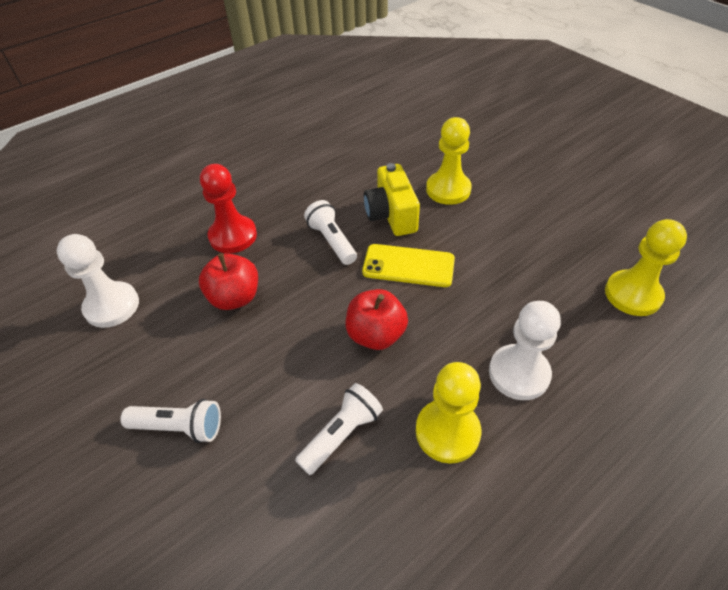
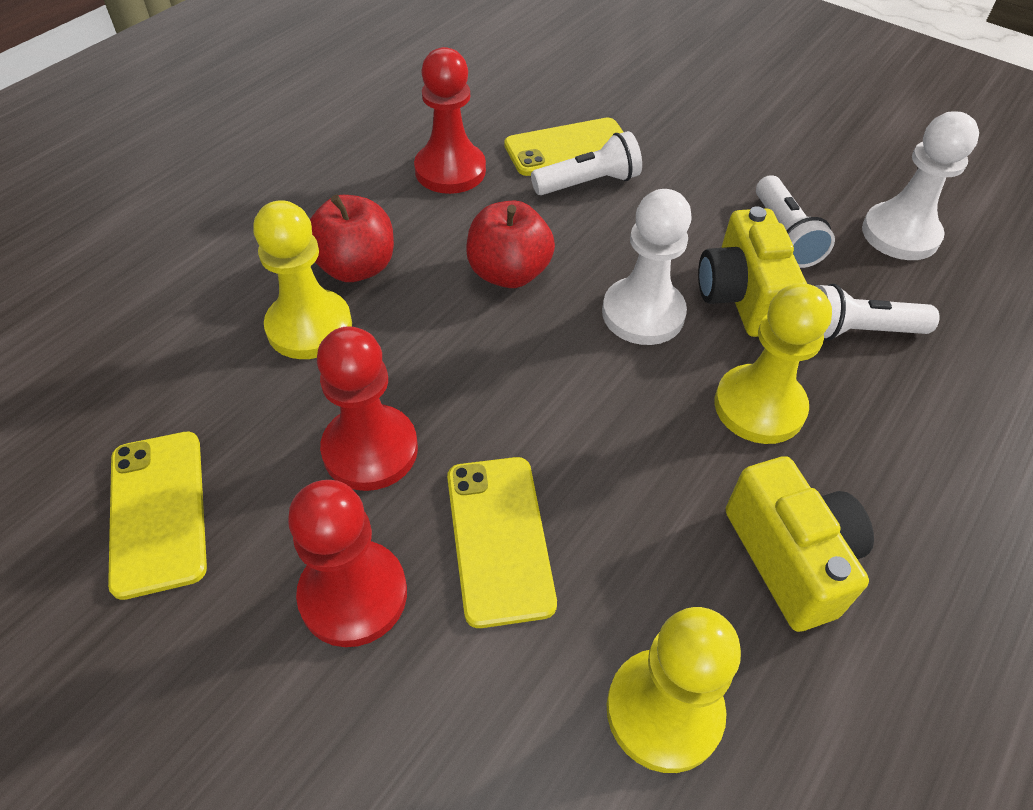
red pawn: 1 -> 3
yellow camera: 1 -> 2
yellow phone: 1 -> 3

